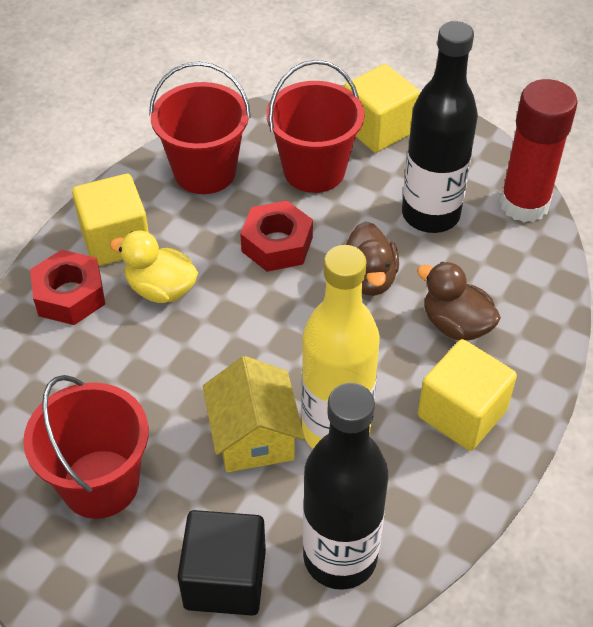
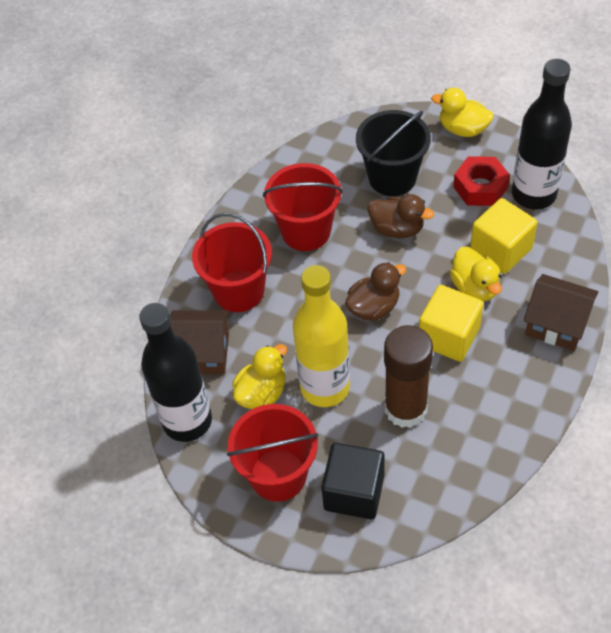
black bucket: 0 -> 1
brown glue stick: 0 -> 1
brown house: 0 -> 2
red glue stick: 1 -> 0
red nut: 2 -> 1
yellow cube: 3 -> 2
yellow duck: 1 -> 3
yellow house: 1 -> 0

